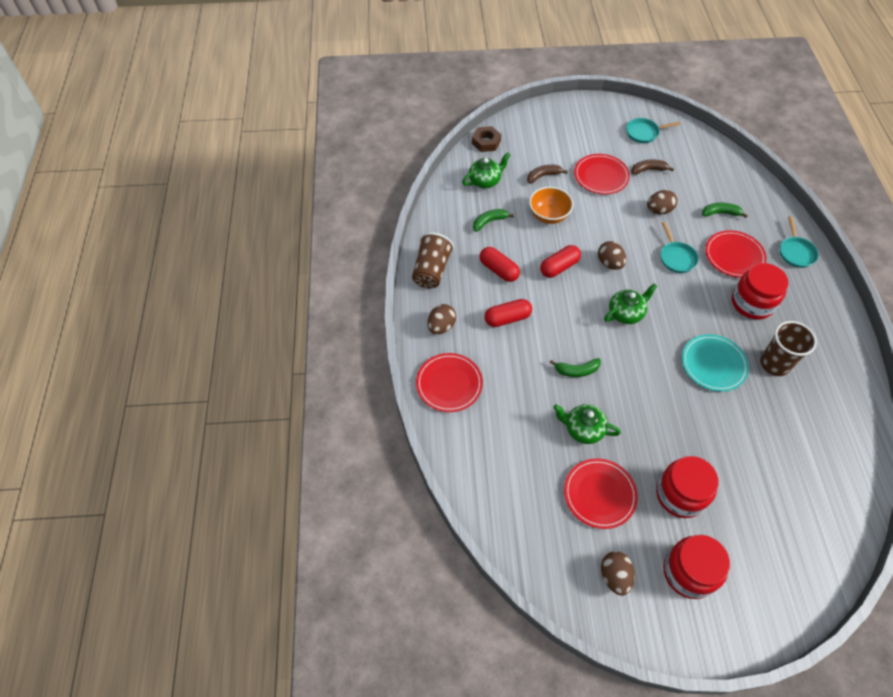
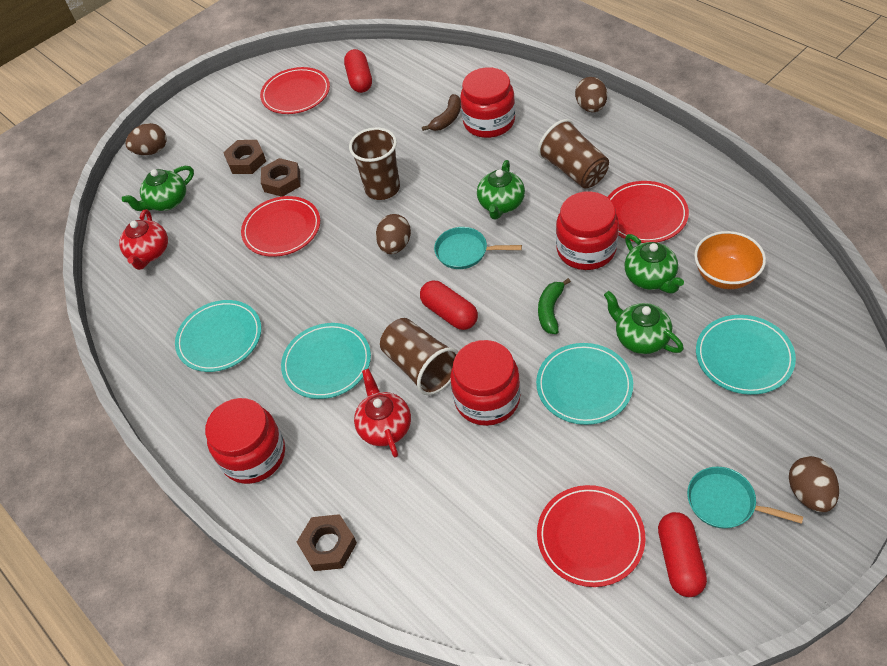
brown banana: 2 -> 1
brown cup: 2 -> 3
brown nut: 1 -> 3
green banana: 3 -> 1
green teapot: 3 -> 4
red jar: 3 -> 4
red teapot: 0 -> 2
turquoise pan: 3 -> 2
turquoise plate: 1 -> 4

